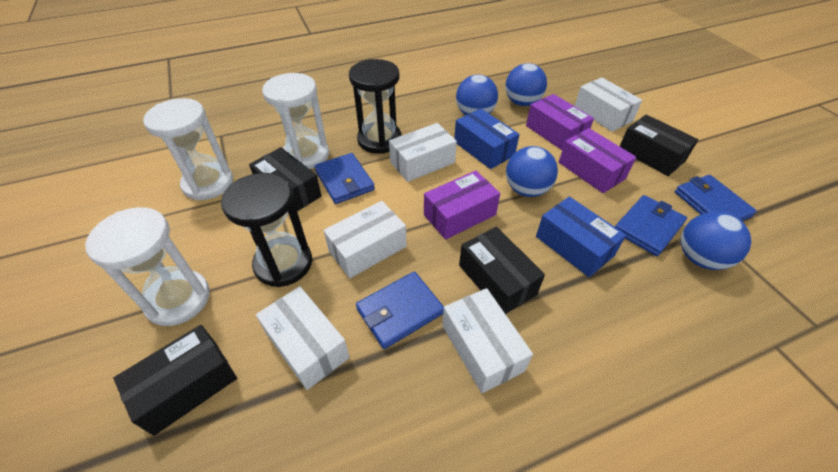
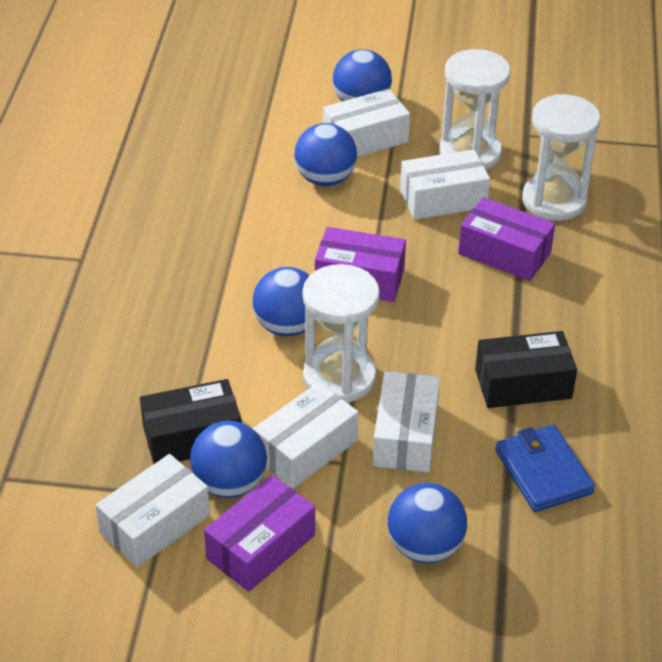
black box: 4 -> 2
black hourglass: 2 -> 0
blue ball: 4 -> 5
blue box: 2 -> 0
blue wallet: 4 -> 1

